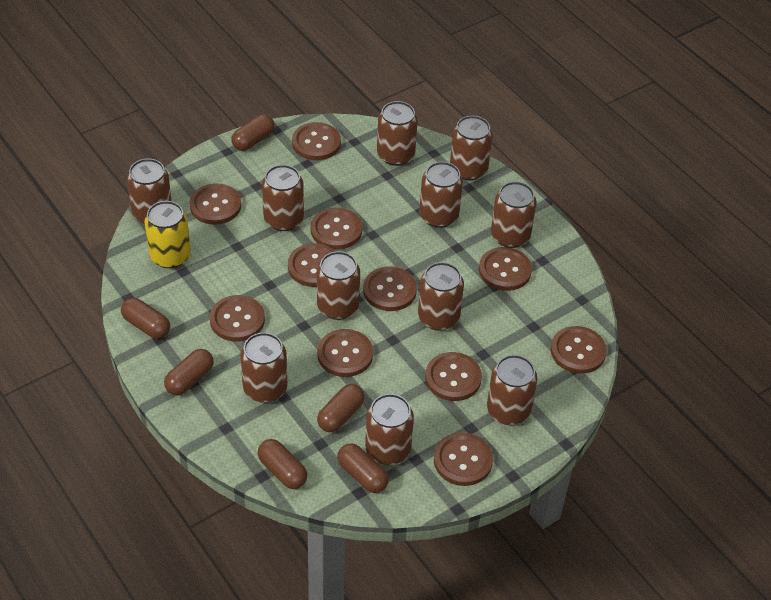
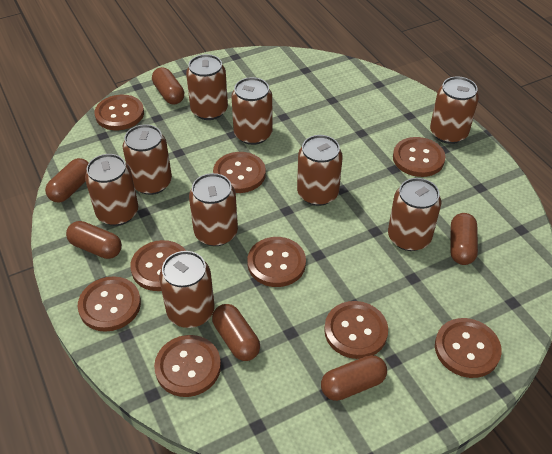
brown button: 11 -> 9
brown can: 11 -> 9
yellow can: 1 -> 0

